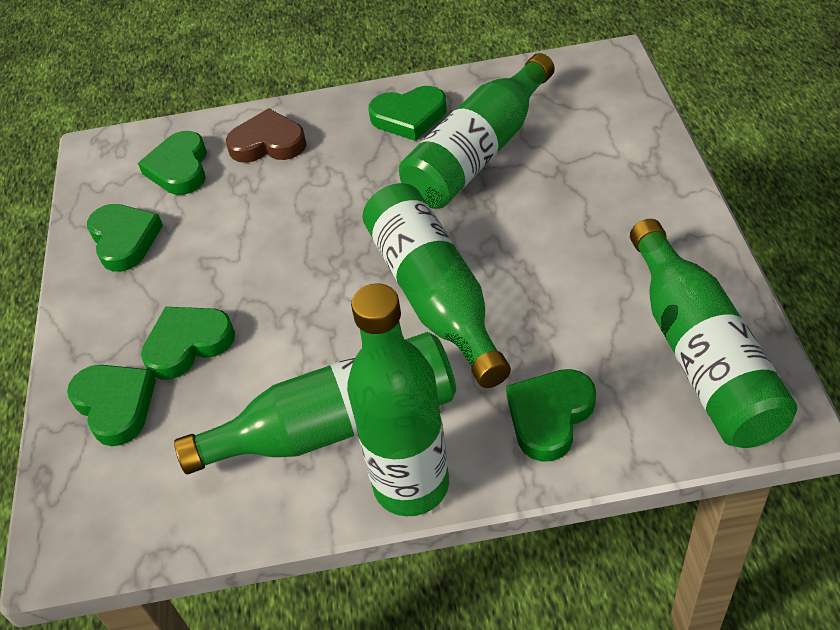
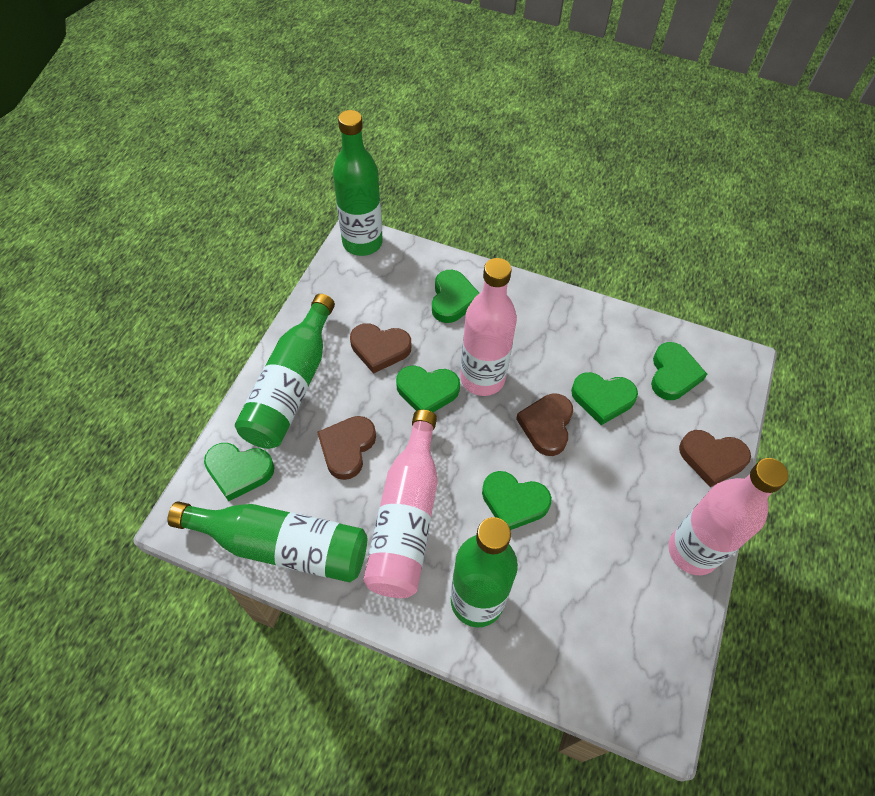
brown heart: 1 -> 4
green bottle: 5 -> 4
pink bottle: 0 -> 3

